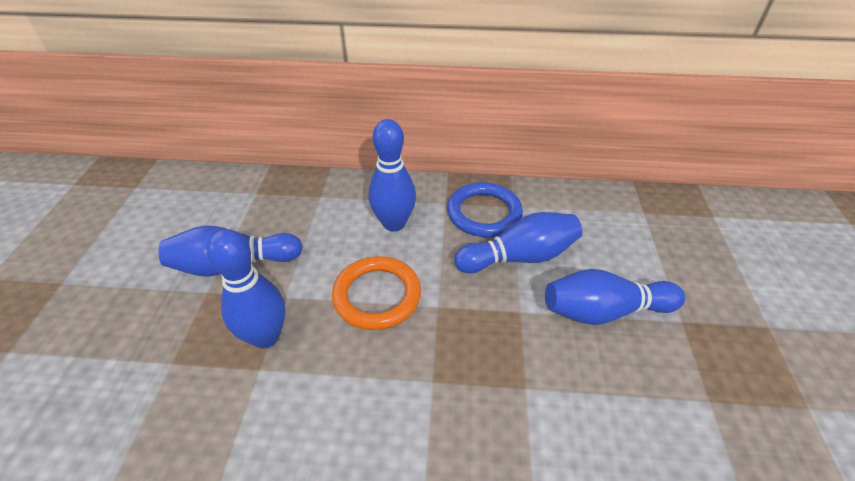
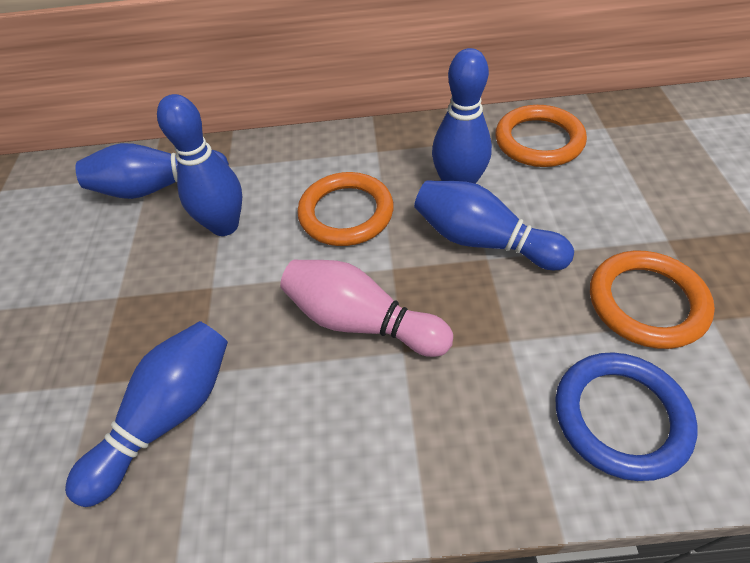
orange ring: 1 -> 3
pink bowling pin: 0 -> 1

